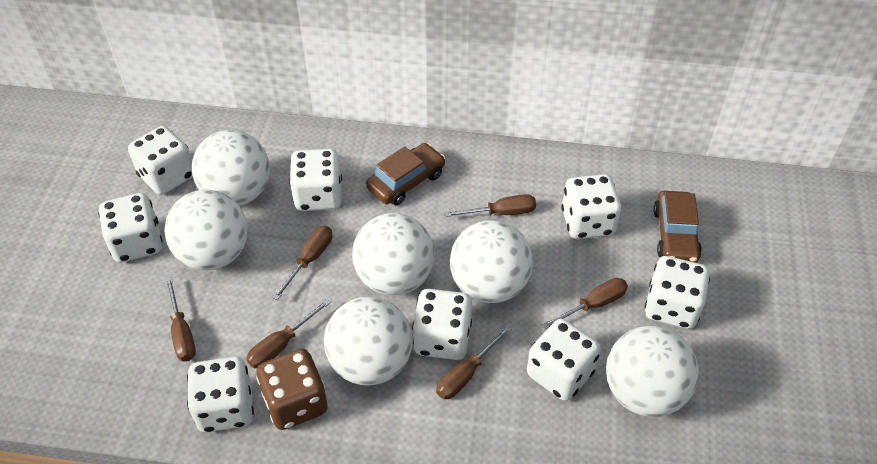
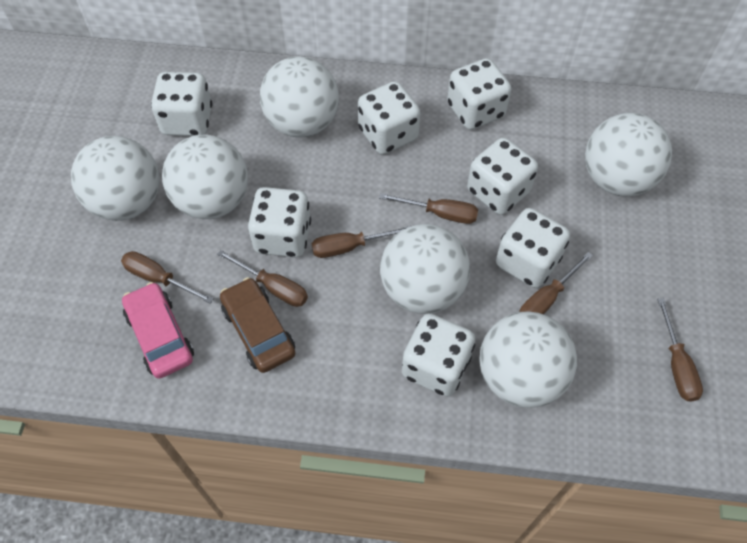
brown car: 2 -> 1
brown dice: 1 -> 0
pink car: 0 -> 1
white dice: 8 -> 7

